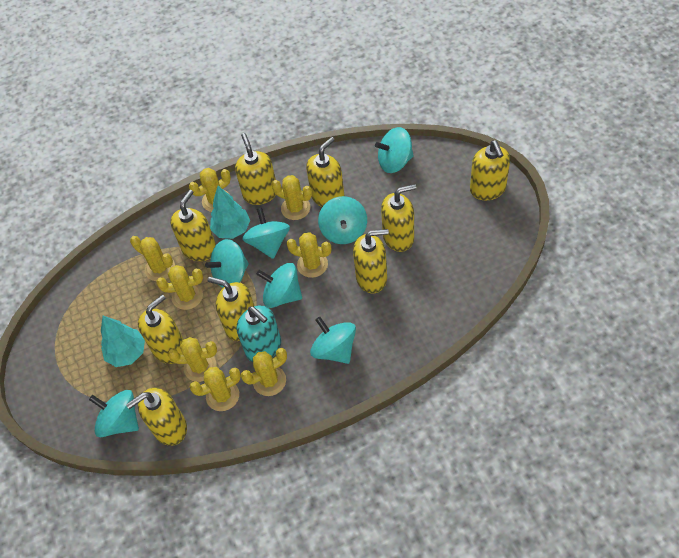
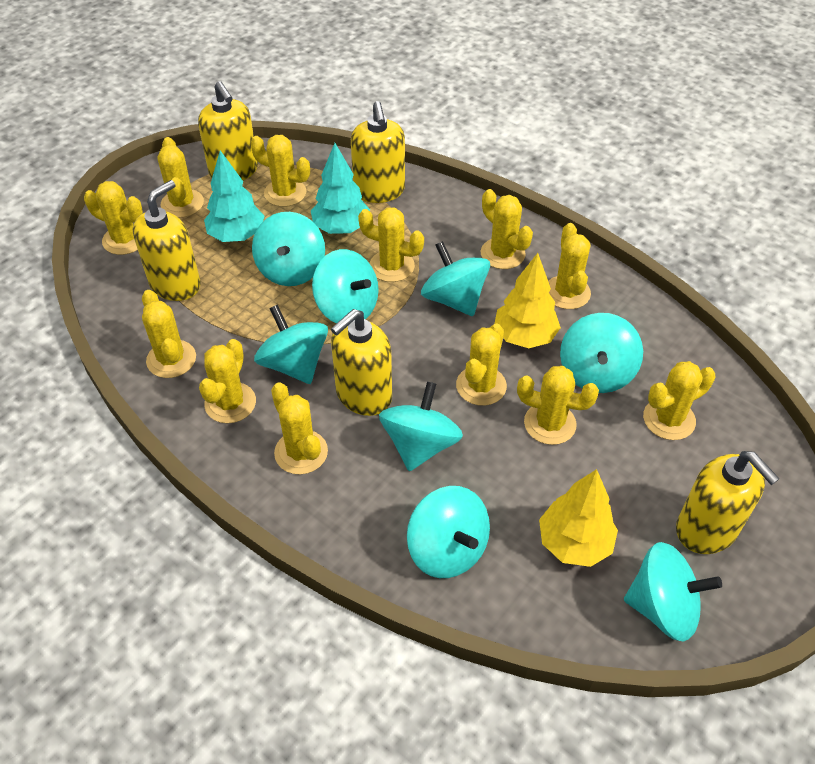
turquoise soap dispenser: 1 -> 0
turquoise spinning top: 7 -> 8
yellow cactus: 8 -> 12
yellow soap dispenser: 9 -> 5
yellow tree: 0 -> 2

